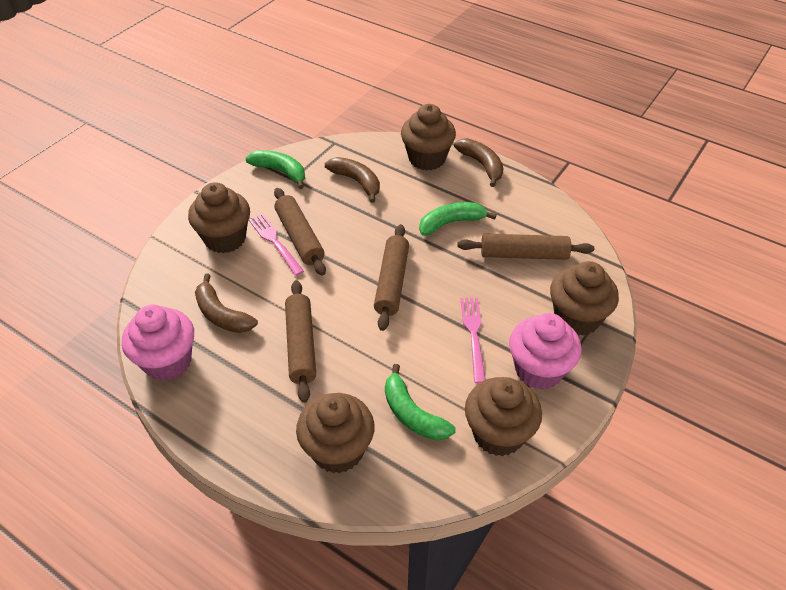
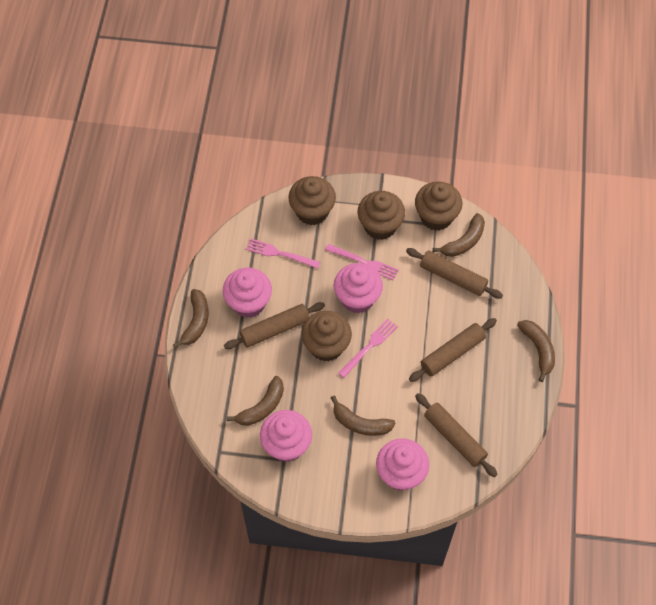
brown banana: 3 -> 5
brown cupcake: 5 -> 4
green banana: 3 -> 0
pink cupcake: 2 -> 4
pink fork: 2 -> 3

